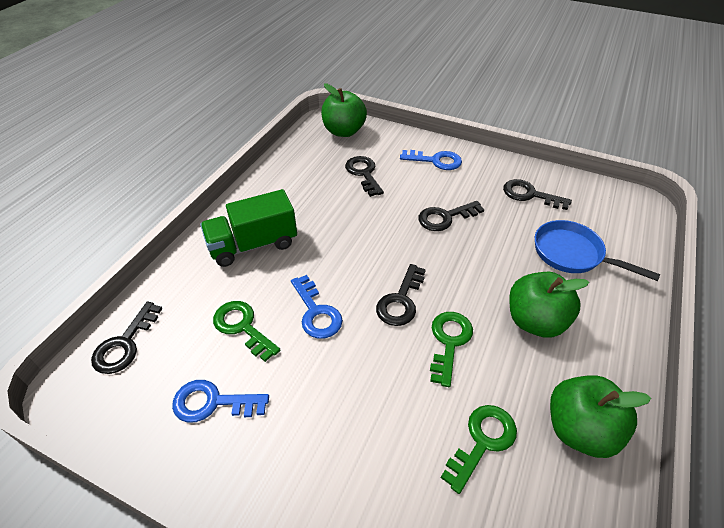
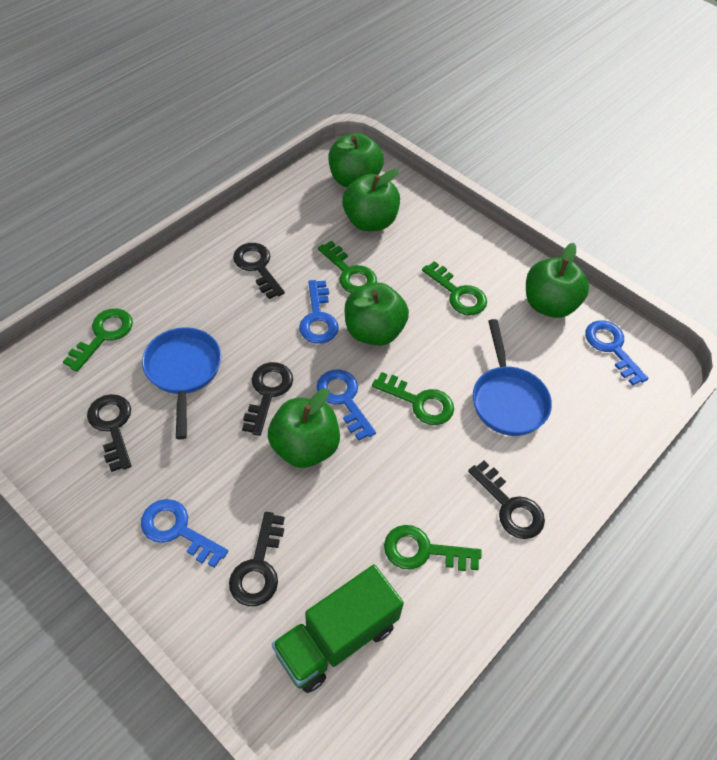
blue key: 3 -> 4
blue pan: 1 -> 2
green apple: 3 -> 5
green key: 3 -> 5

